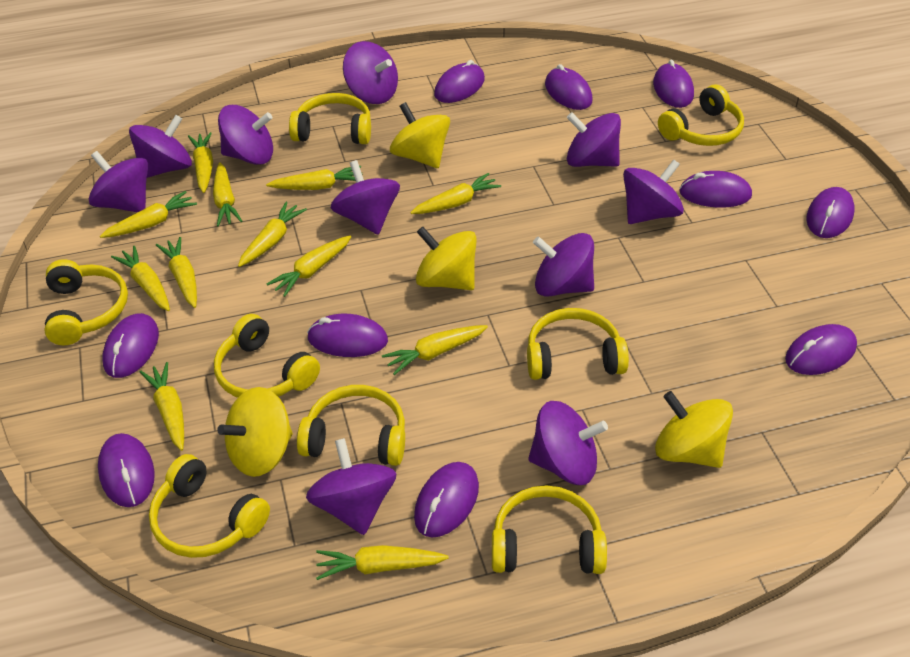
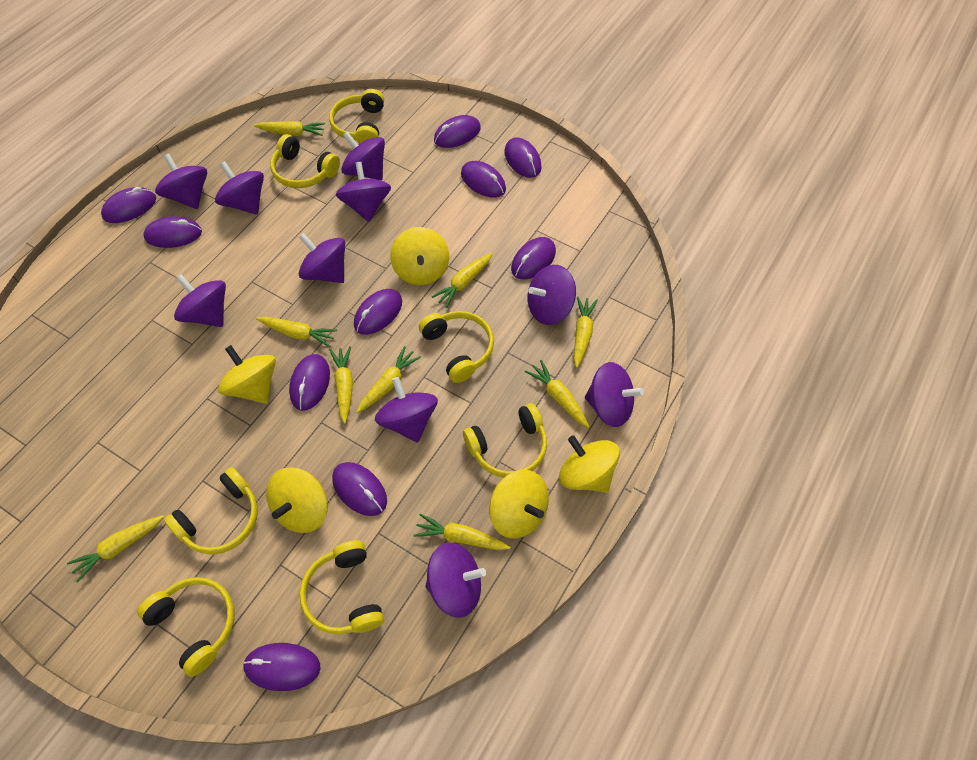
yellow carrot: 12 -> 9
yellow headphones: 8 -> 7
yellow spinning top: 4 -> 5

